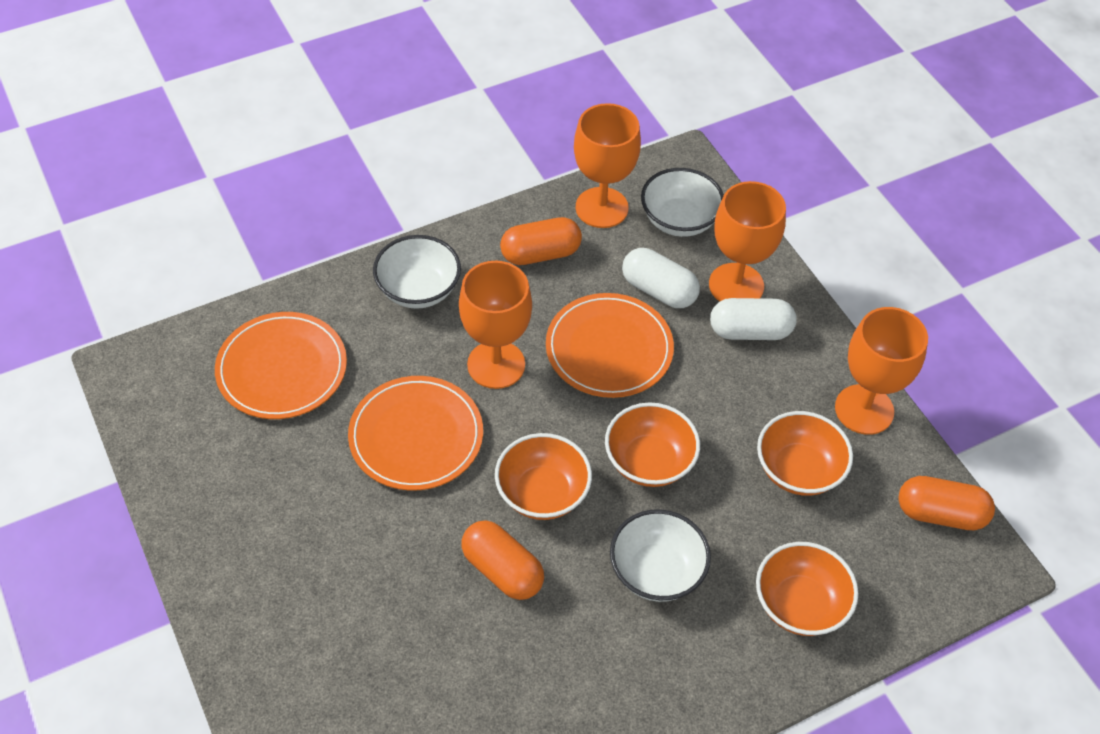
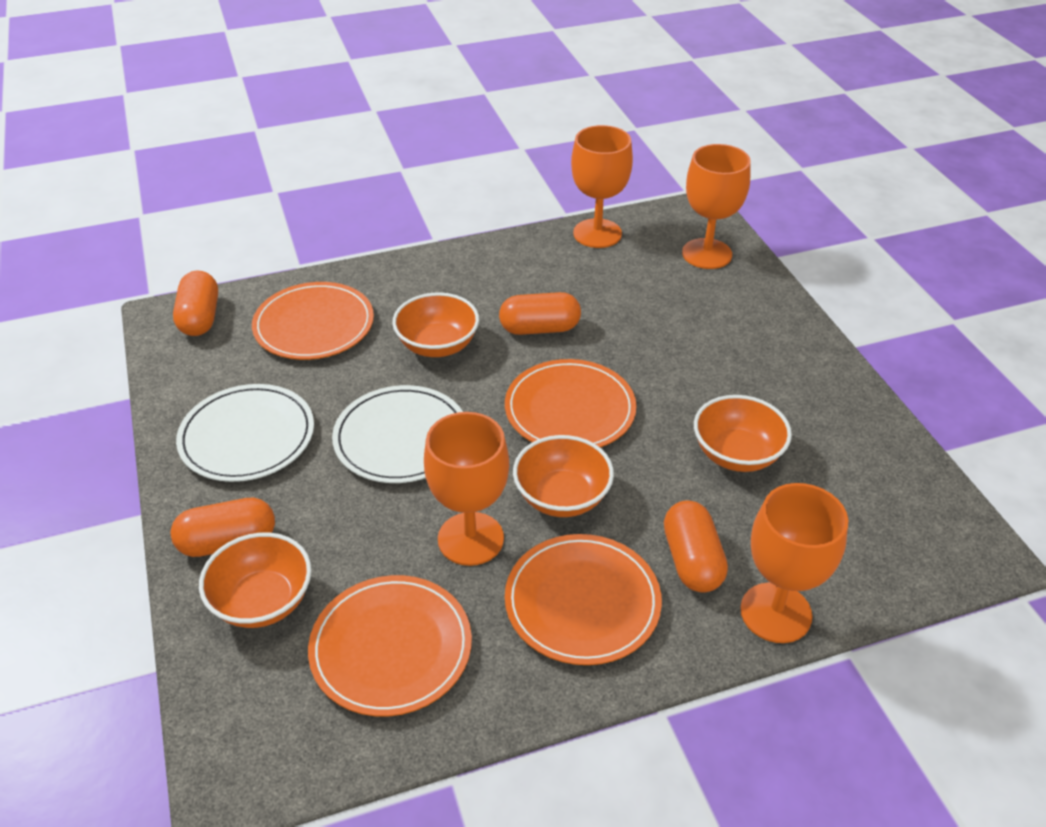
orange capsule: 3 -> 4
orange plate: 3 -> 4
white bowl: 3 -> 0
white capsule: 2 -> 0
white plate: 0 -> 2

